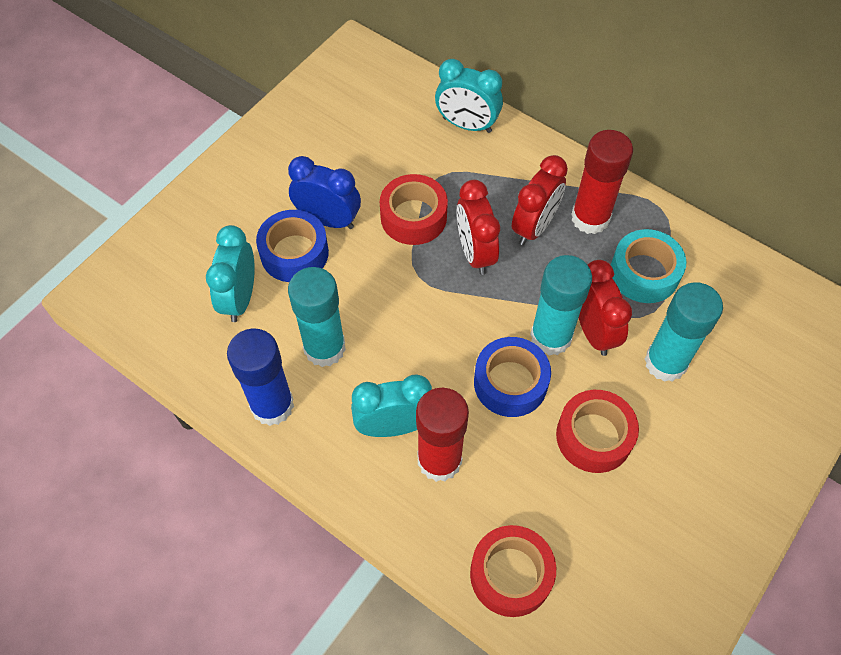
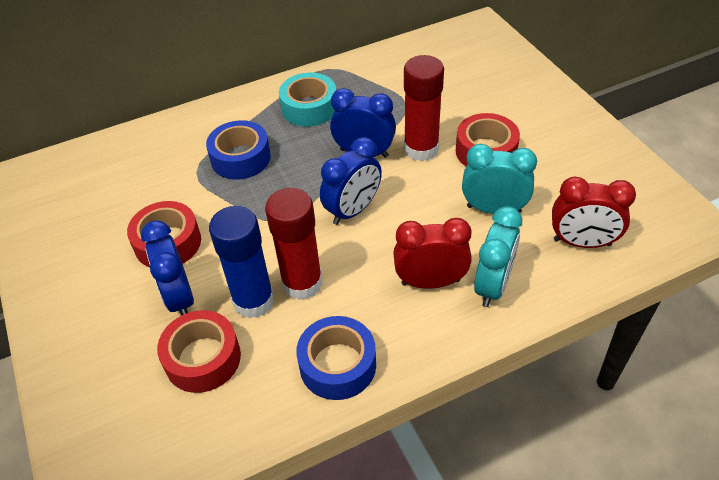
blue clock: 1 -> 3
red clock: 3 -> 2
turquoise clock: 3 -> 2
turquoise glue stick: 3 -> 0

